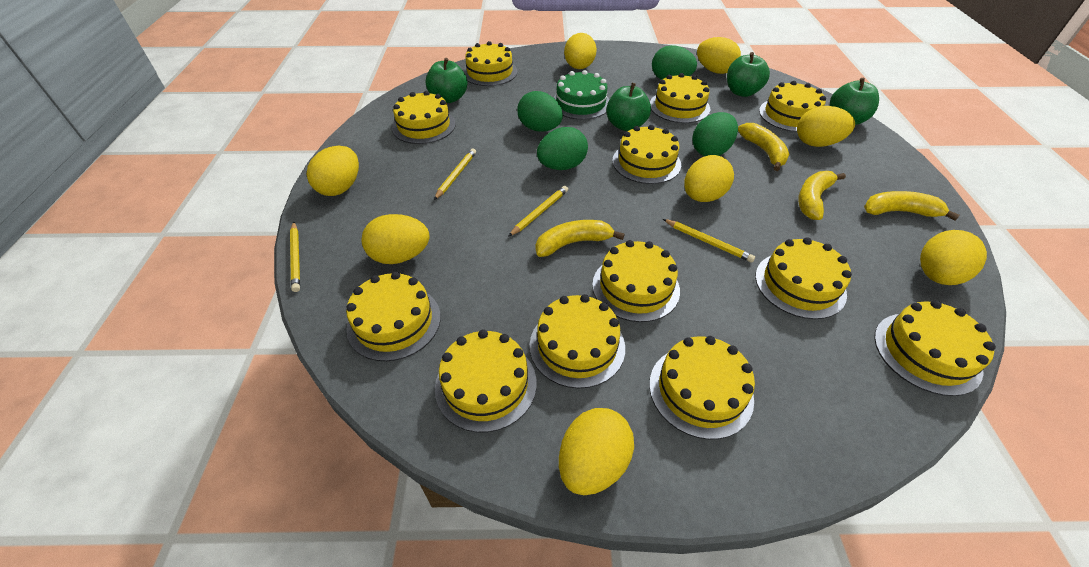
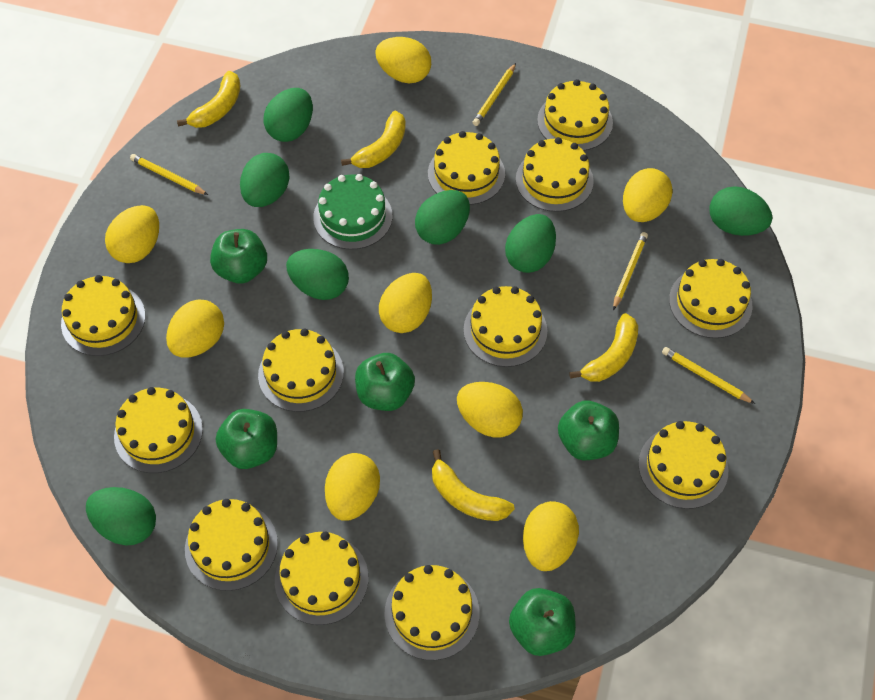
green apple: 4 -> 5
green egg: 4 -> 7

